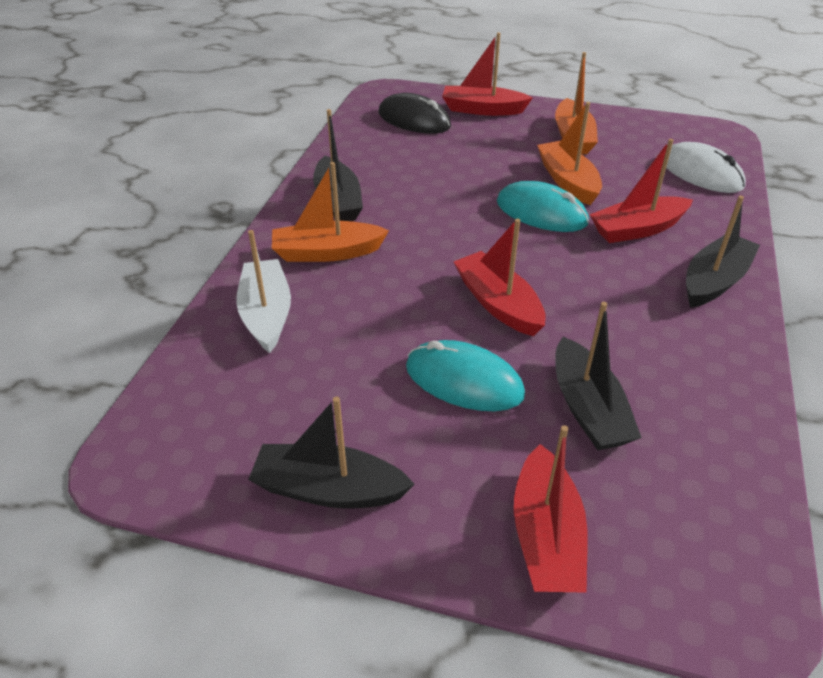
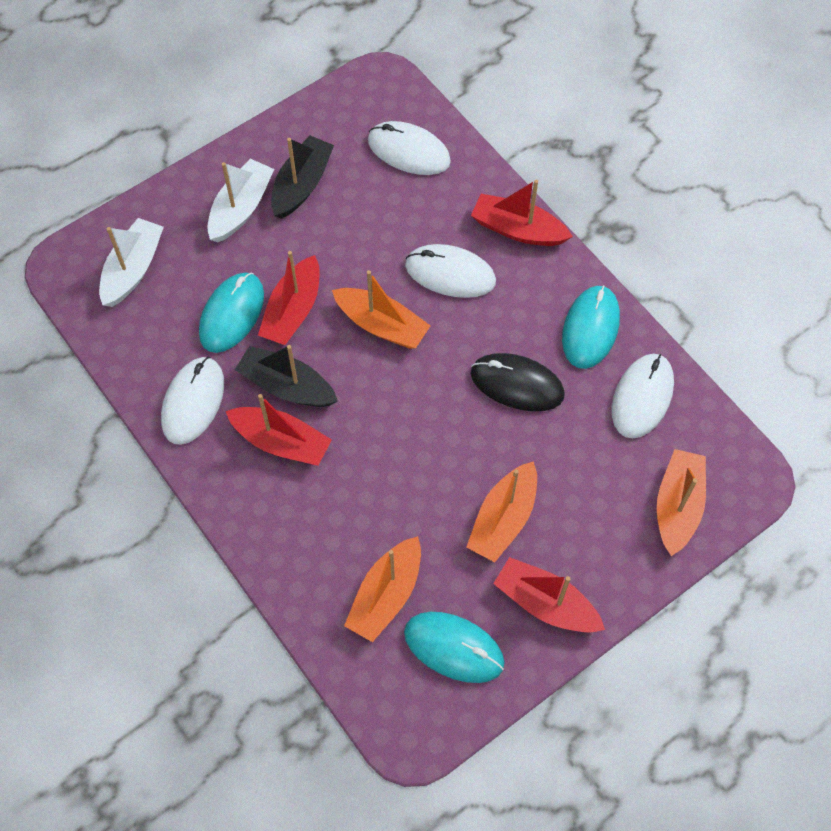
black boat: 4 -> 2
orange boat: 3 -> 4
turquoise mouse: 2 -> 3
white boat: 1 -> 2
white mouse: 1 -> 4

